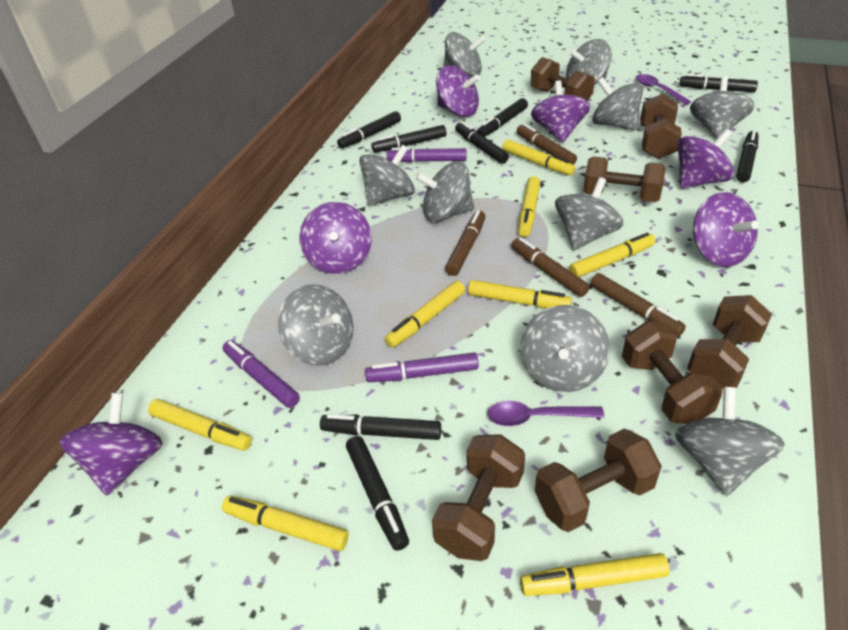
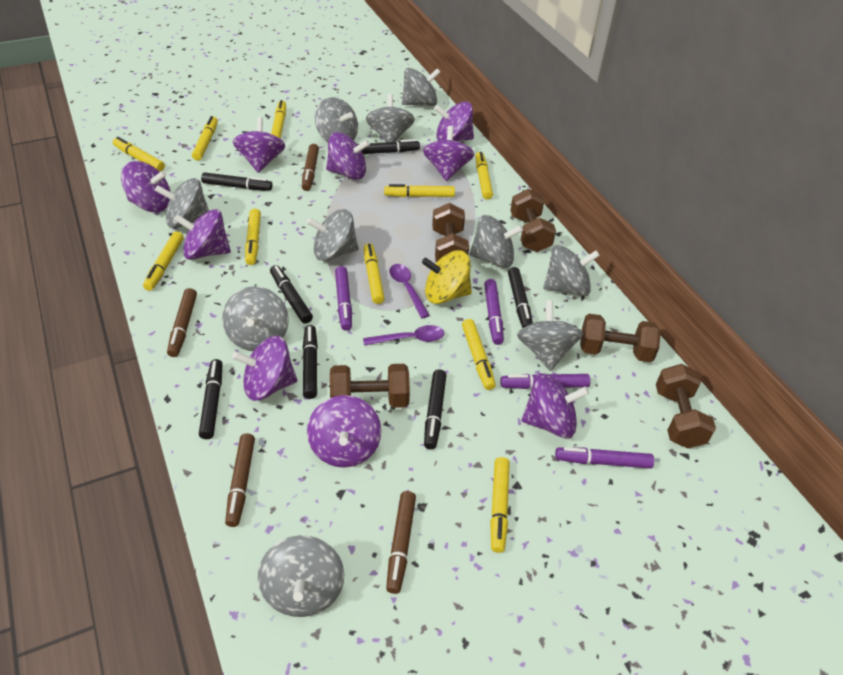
black marker: 8 -> 7
brown dumbbell: 7 -> 5
purple marker: 3 -> 4
purple spinning top: 6 -> 9
yellow marker: 8 -> 10
yellow spinning top: 0 -> 1

